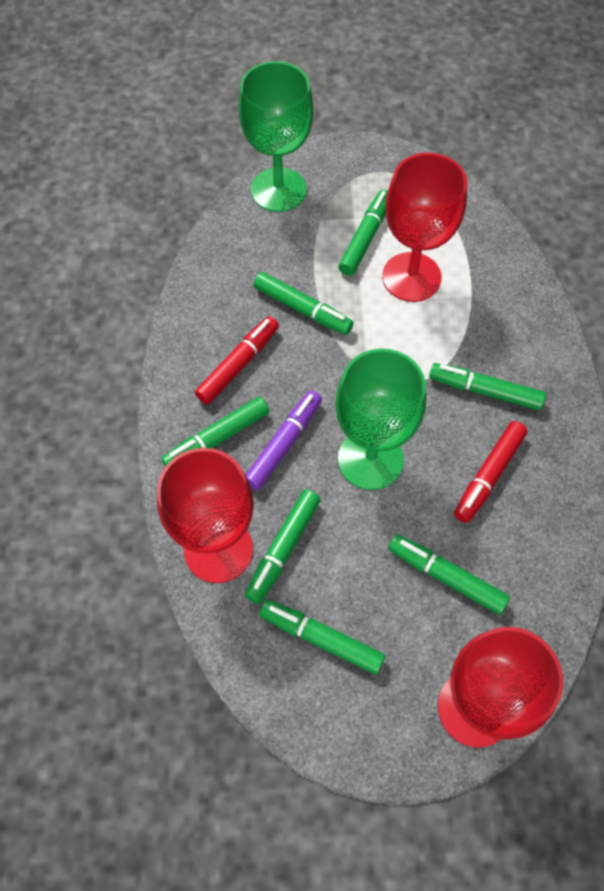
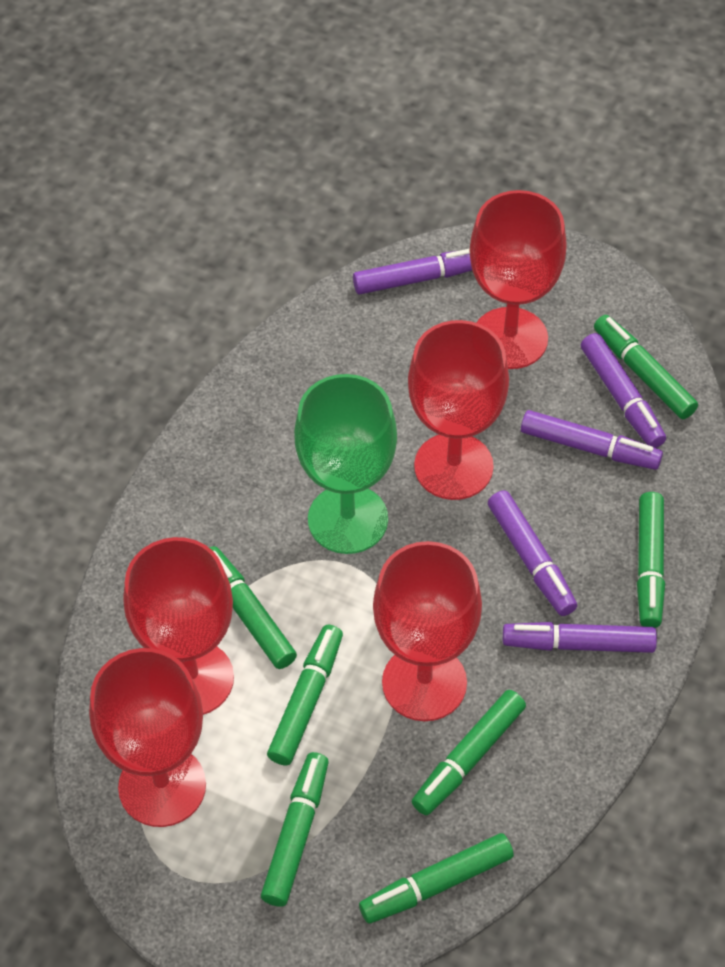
green goblet: 2 -> 1
purple marker: 1 -> 5
red goblet: 3 -> 5
red marker: 2 -> 0

